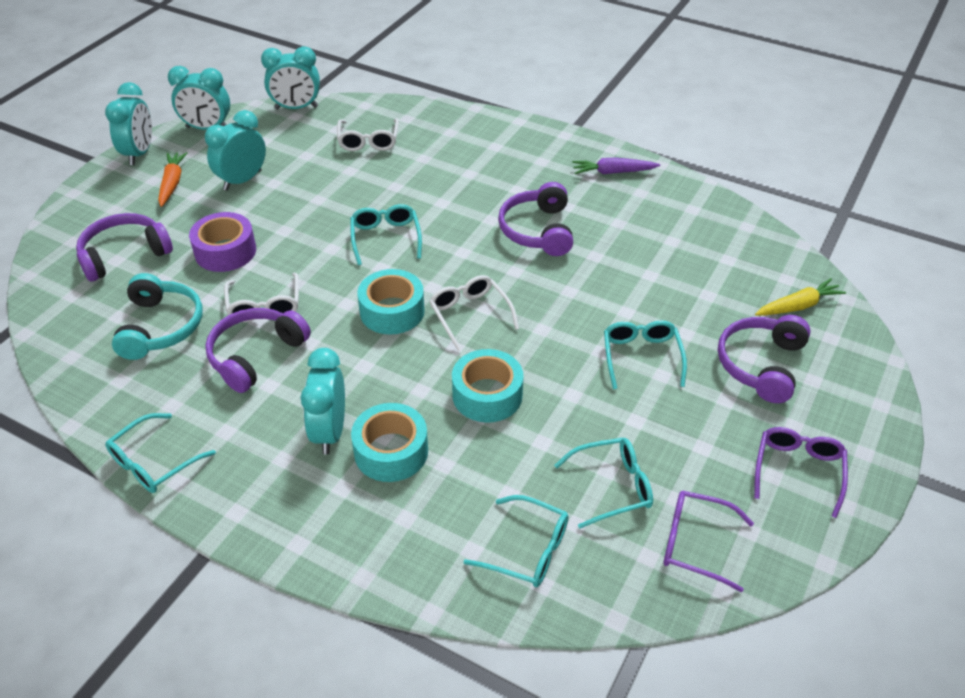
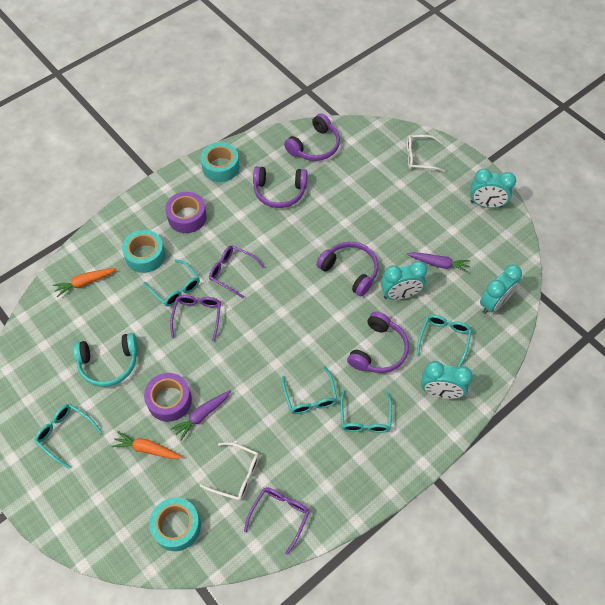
orange carrot: 1 -> 2
purple carrot: 1 -> 2
purple glasses: 2 -> 3
purple tape: 1 -> 2
turquoise clock: 5 -> 4
white glasses: 3 -> 2
yellow carrot: 1 -> 0

